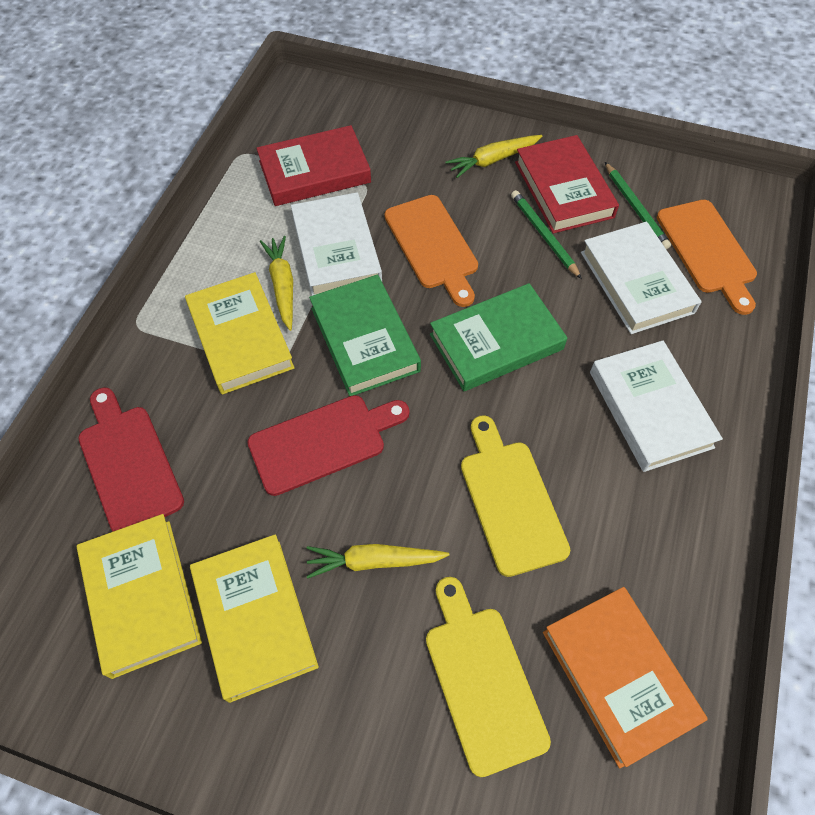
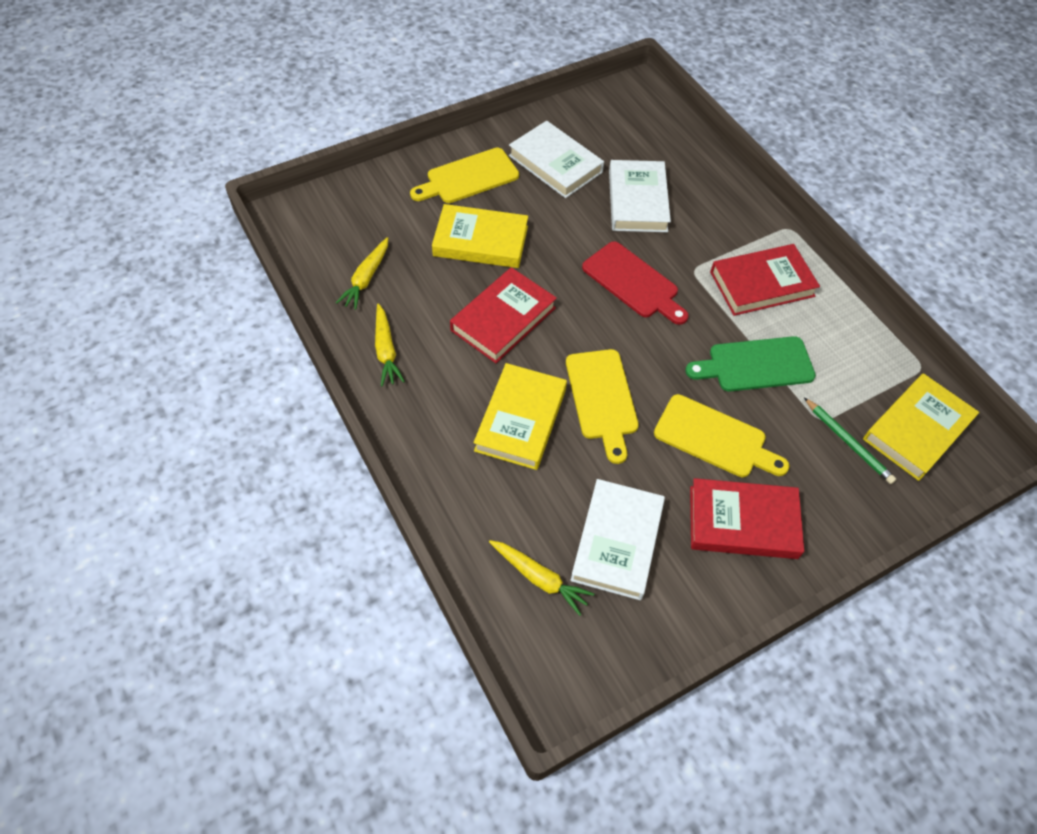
green book: 2 -> 0
green cutting board: 0 -> 1
green pencil: 2 -> 1
orange book: 1 -> 0
orange cutting board: 2 -> 0
red book: 2 -> 3
red cutting board: 2 -> 1
yellow cutting board: 2 -> 3

